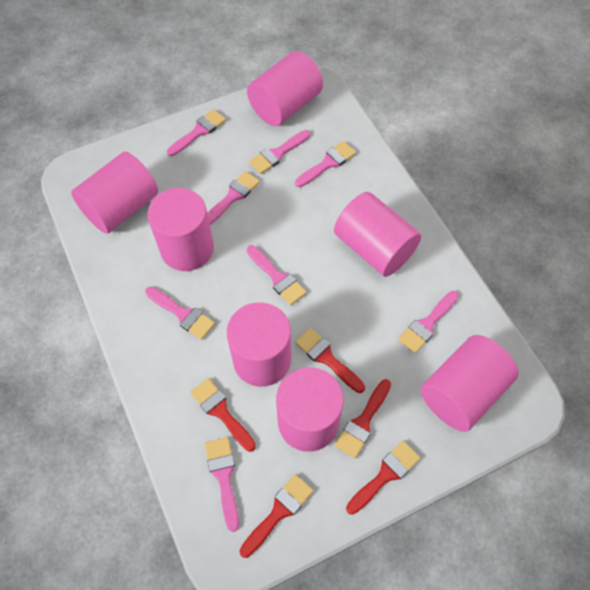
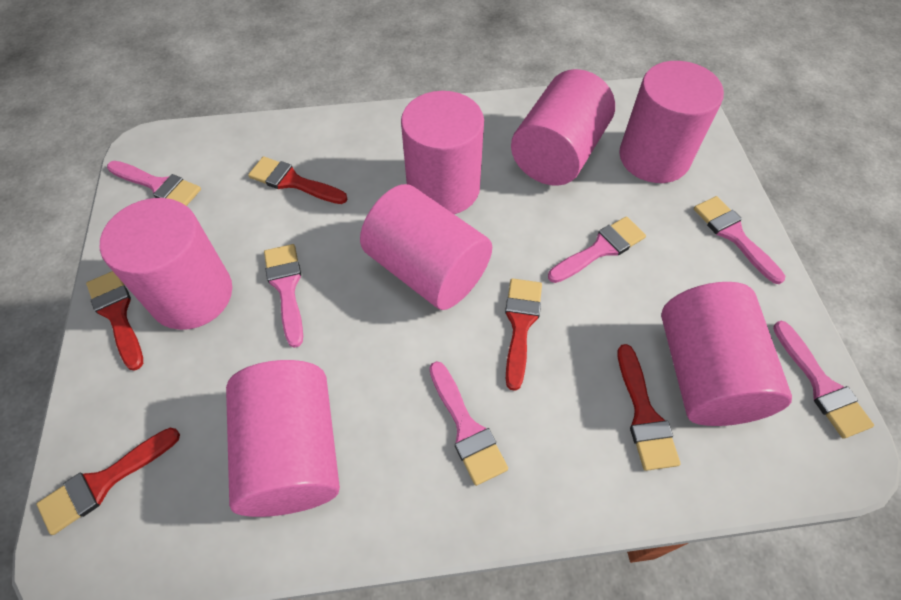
pink brush: 8 -> 6

